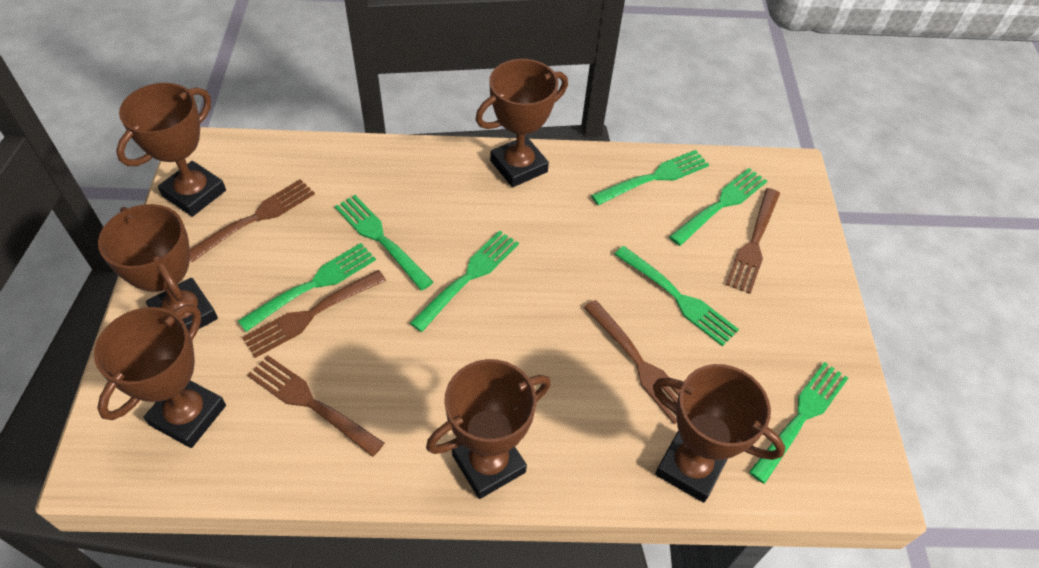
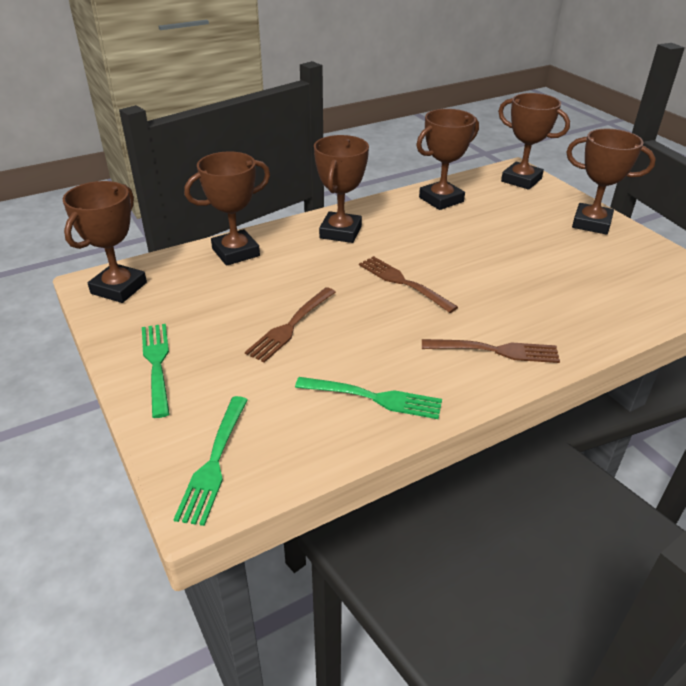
brown fork: 5 -> 3
green fork: 7 -> 3

